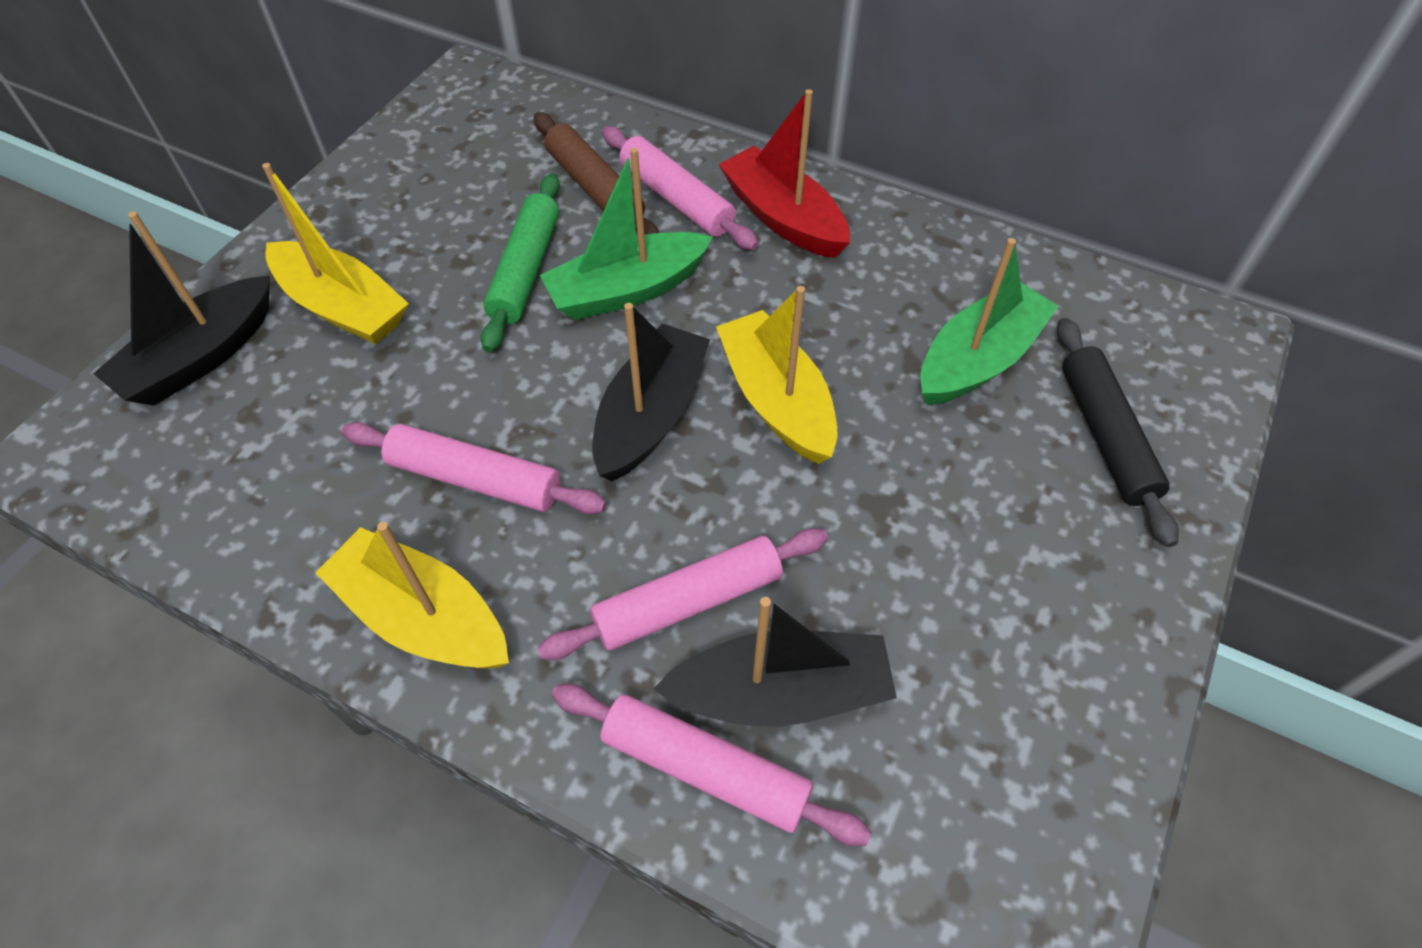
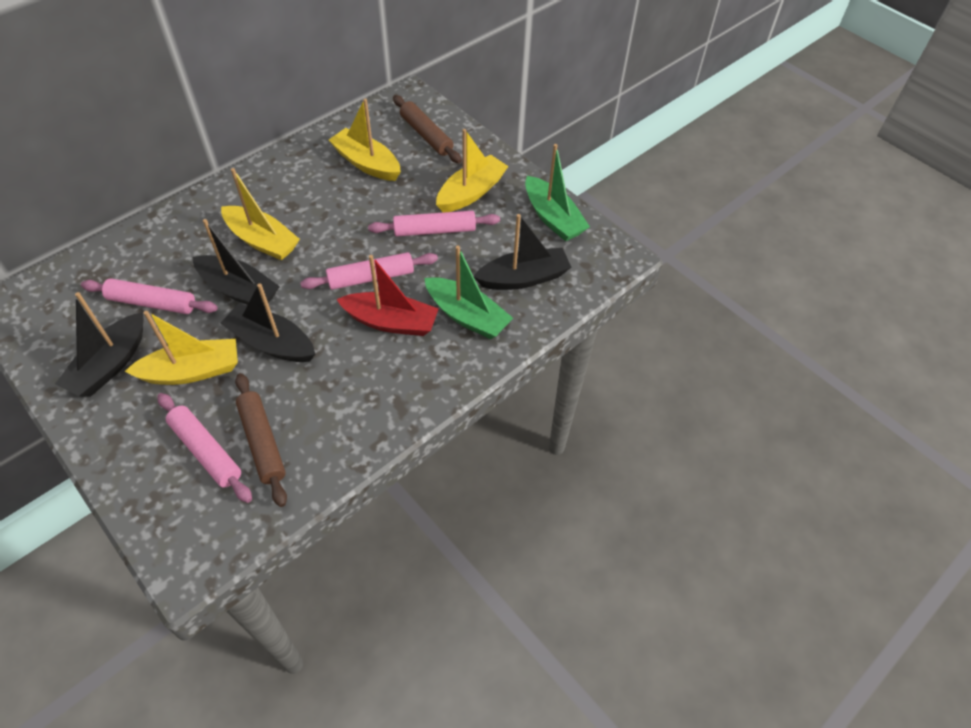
black boat: 3 -> 4
black rolling pin: 1 -> 0
brown rolling pin: 1 -> 2
green rolling pin: 1 -> 0
yellow boat: 3 -> 4

